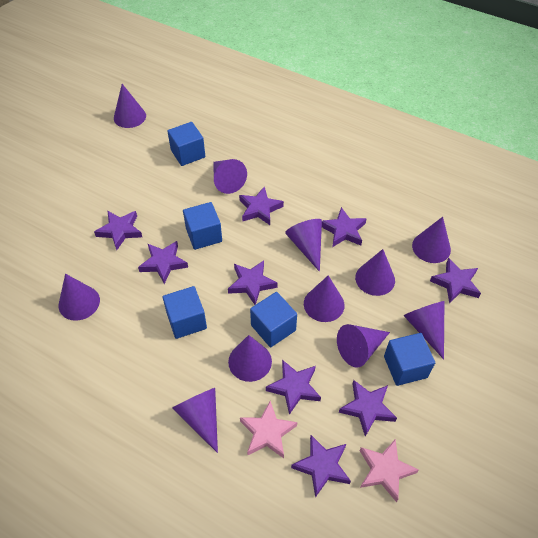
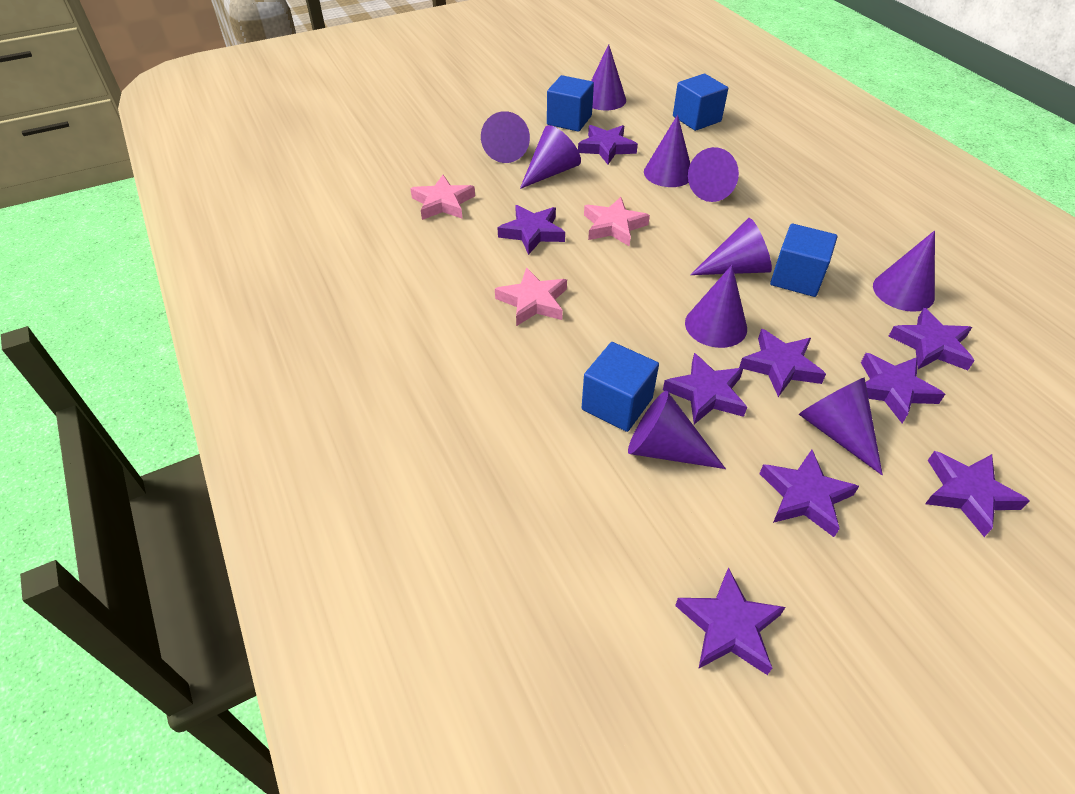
blue cube: 5 -> 4
pink star: 2 -> 3
purple cone: 11 -> 10

